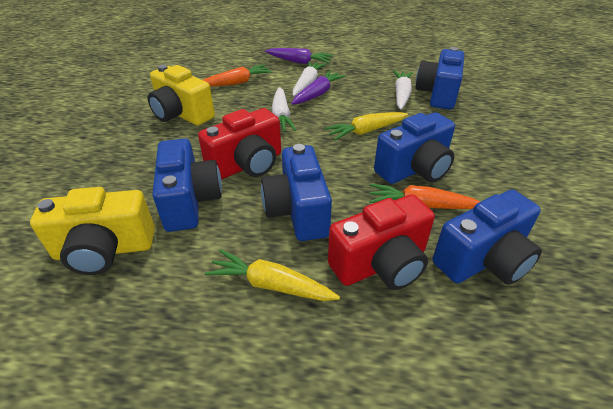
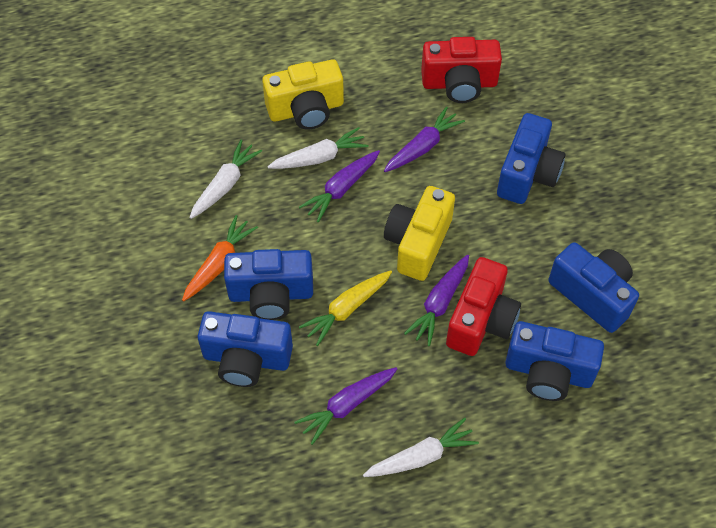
orange carrot: 2 -> 1
purple carrot: 2 -> 4
yellow carrot: 2 -> 1

